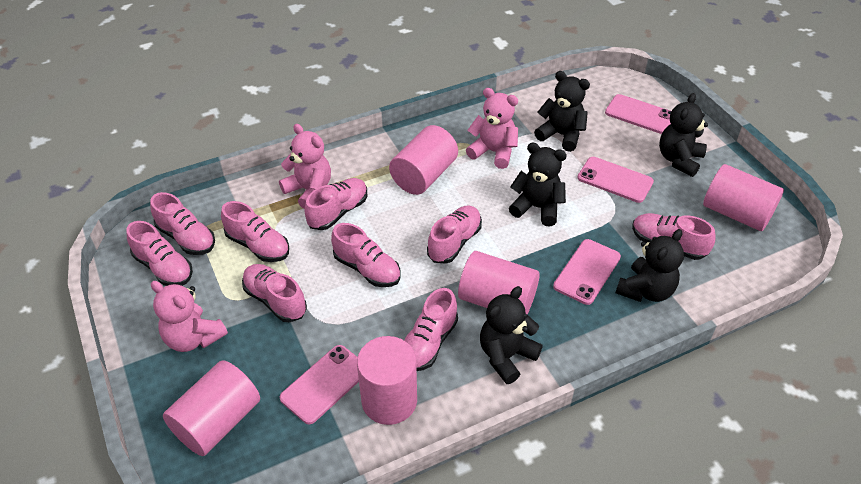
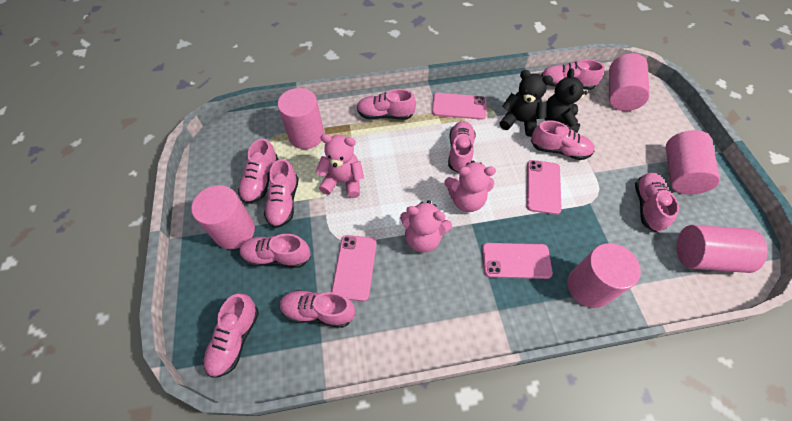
black teddy bear: 5 -> 2
pink cylinder: 5 -> 6
pink shoe: 9 -> 10

